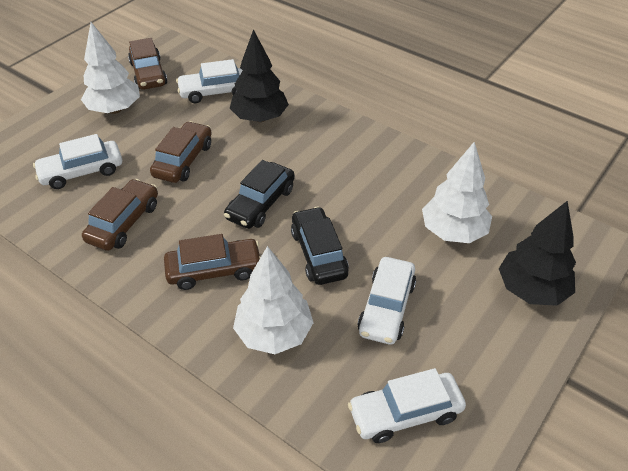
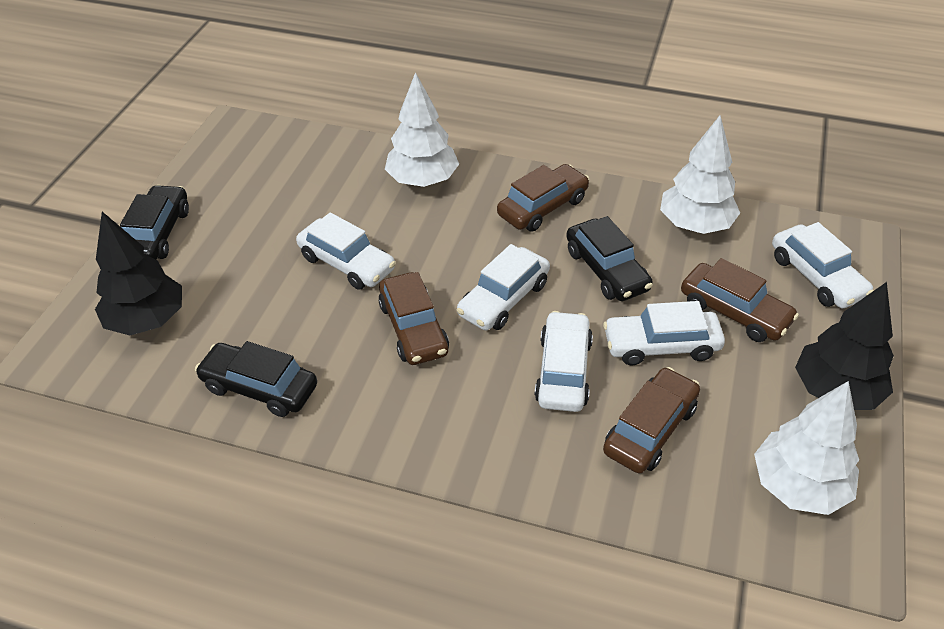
black car: 2 -> 3
white car: 4 -> 5

